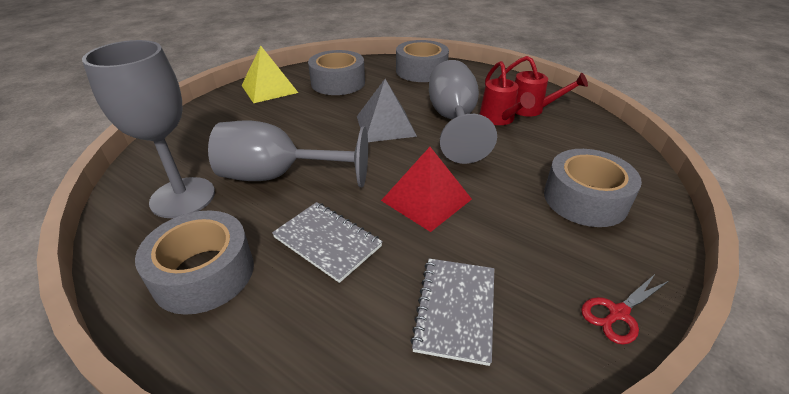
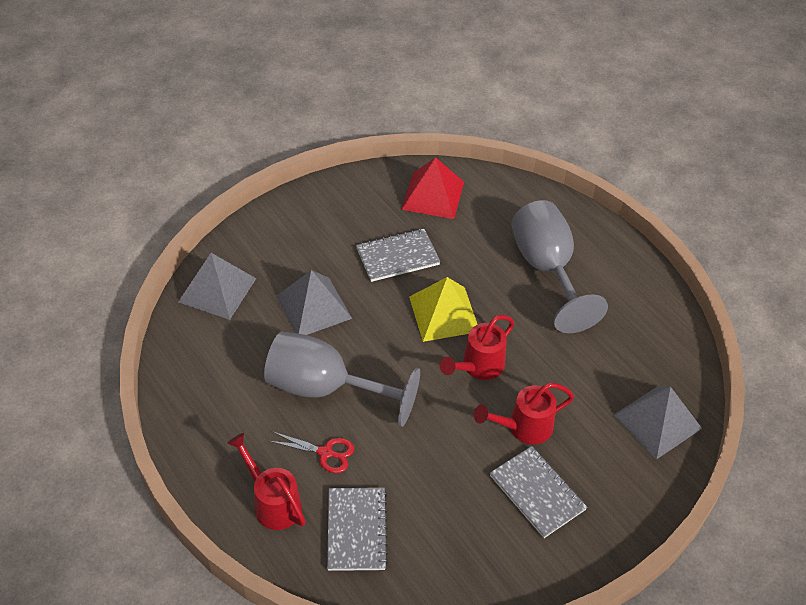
grey goblet: 3 -> 2
grey notebook: 2 -> 3
grey pyramid: 1 -> 3
grey tape: 4 -> 0
red watering can: 2 -> 3

